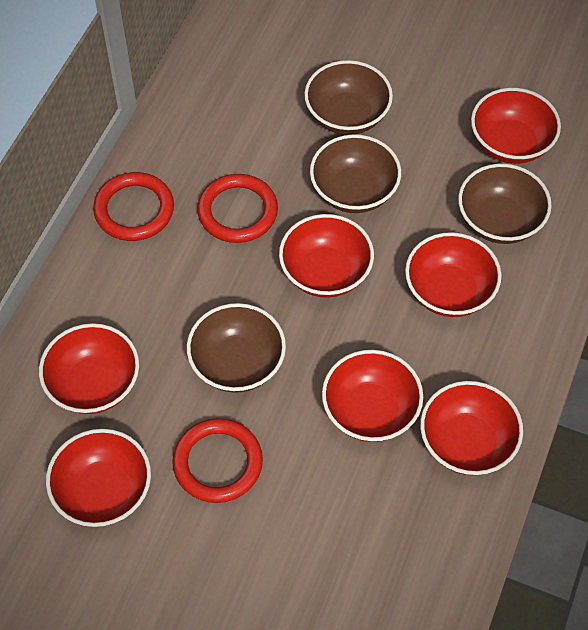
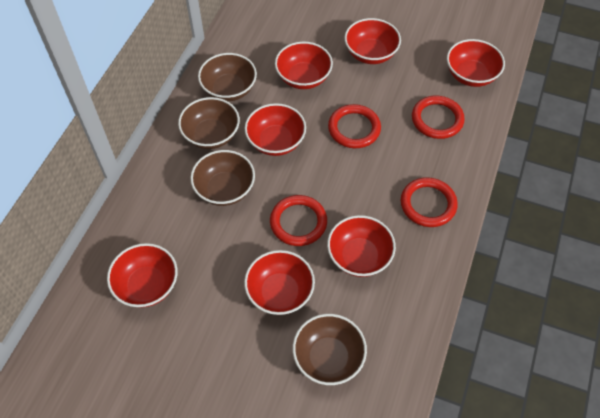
red ring: 3 -> 4

